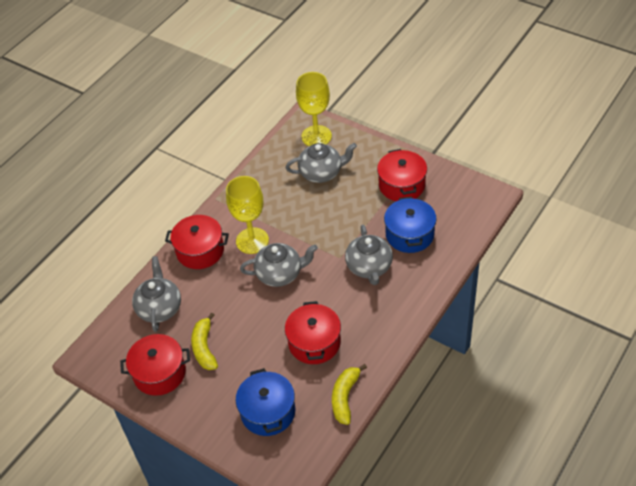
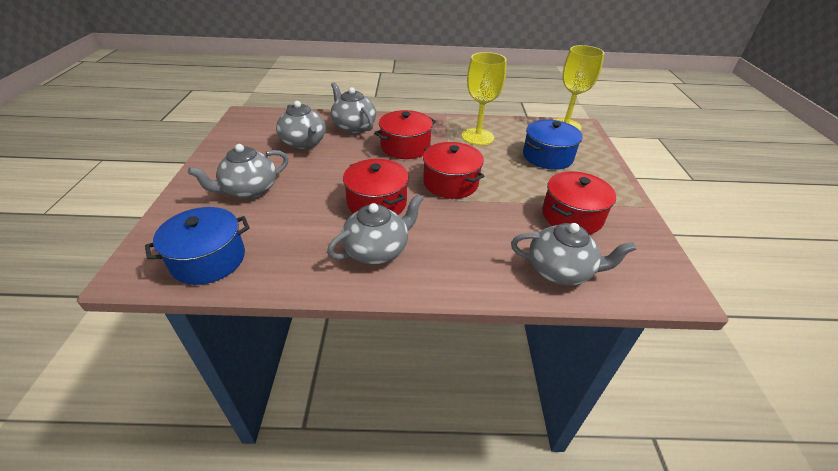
grey teapot: 4 -> 5
yellow banana: 2 -> 0

